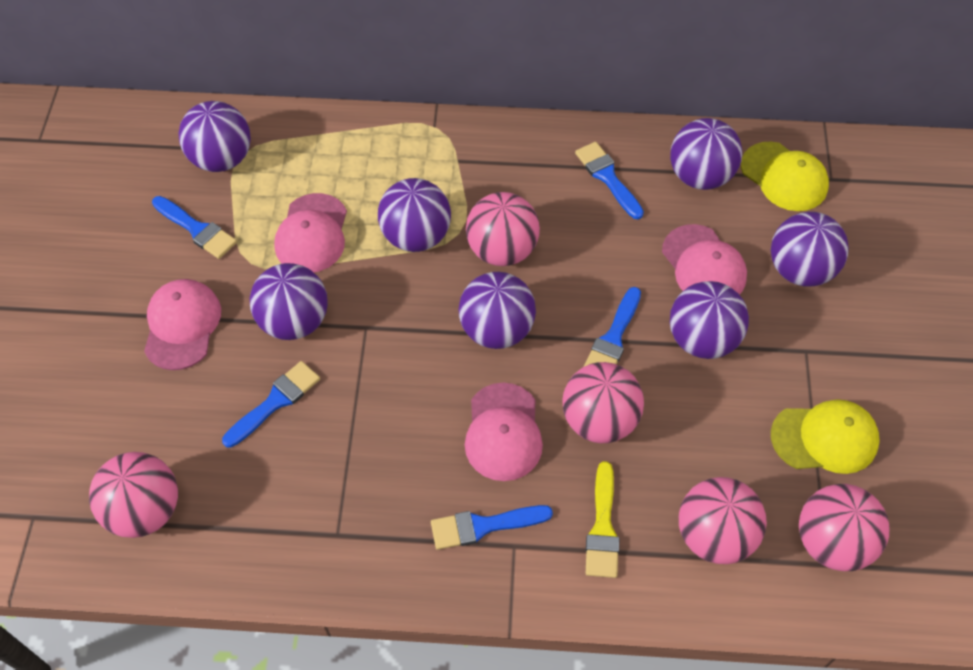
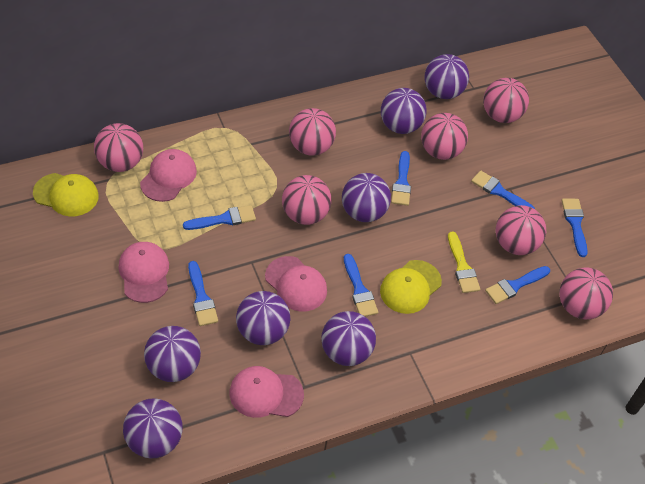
blue brush: 5 -> 7
pink ball: 5 -> 7

